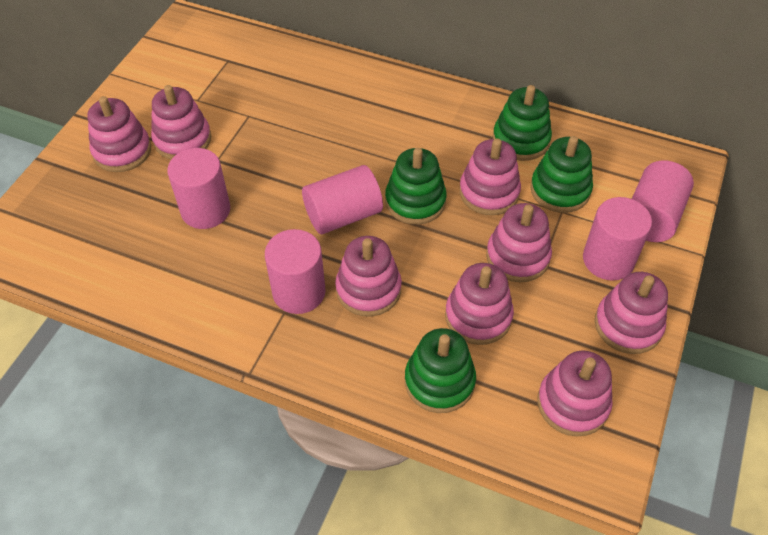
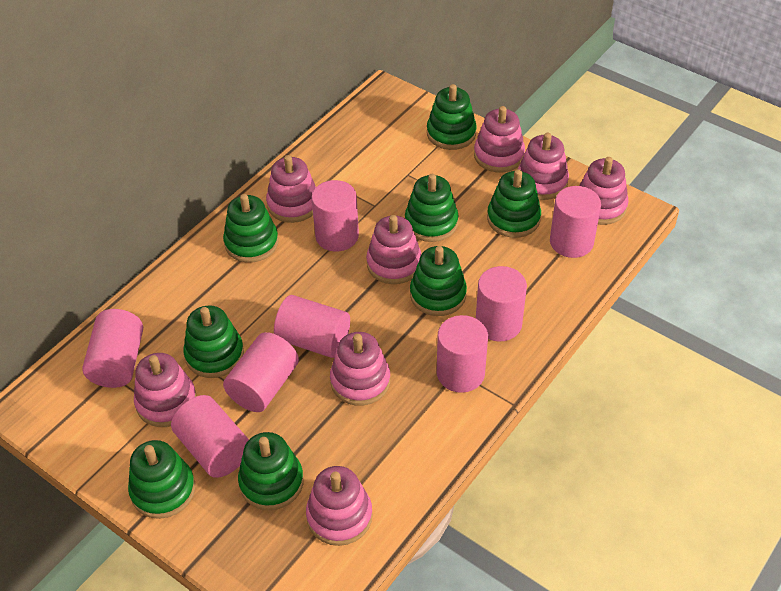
green stacking toy: 4 -> 8
pink cylinder: 5 -> 8

